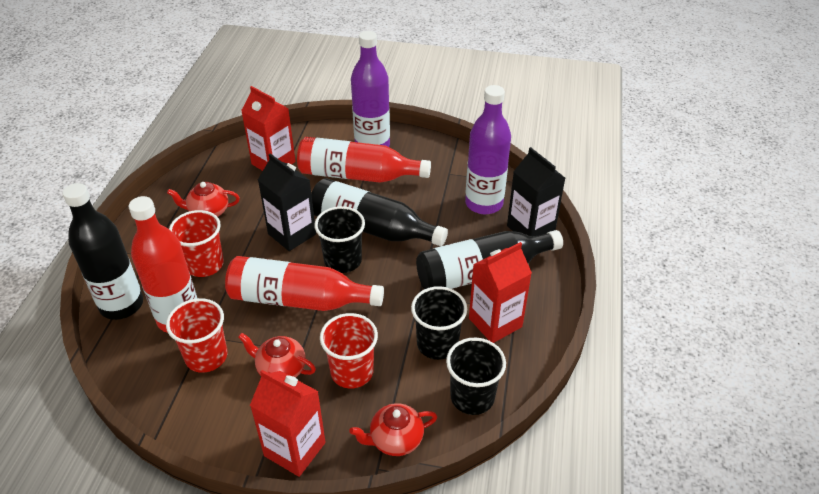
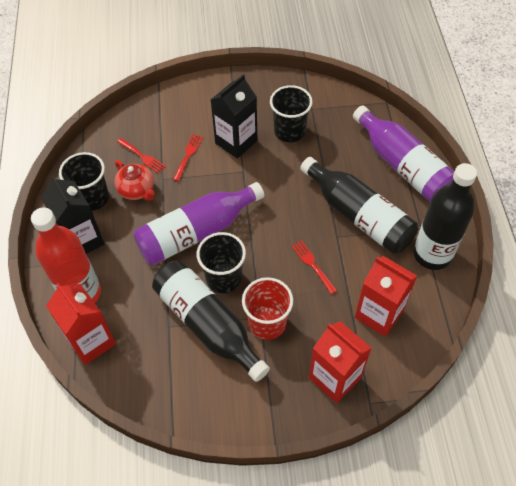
red bottle: 3 -> 1
red cup: 3 -> 1
red fork: 0 -> 3
red teapot: 3 -> 1

